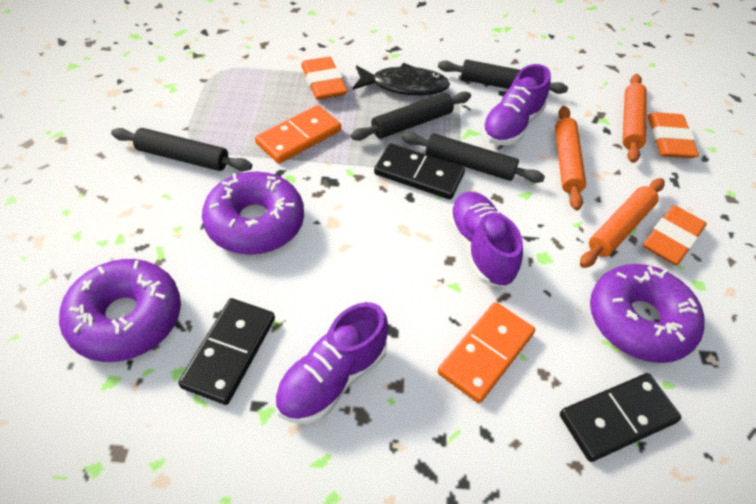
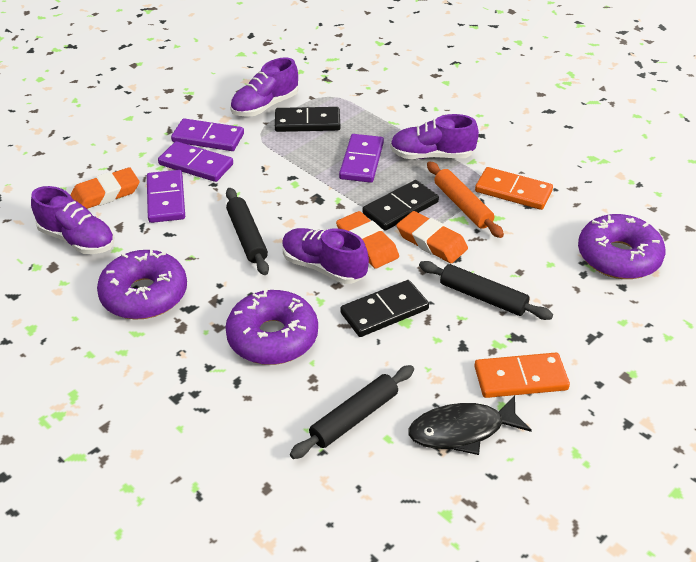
black rolling pin: 4 -> 3
orange rolling pin: 3 -> 1
purple domino: 0 -> 4
purple shoe: 3 -> 4

